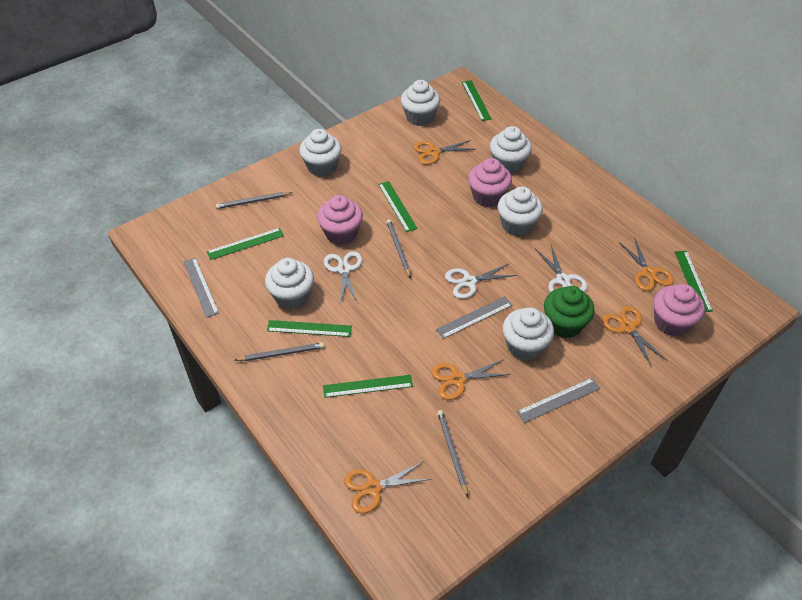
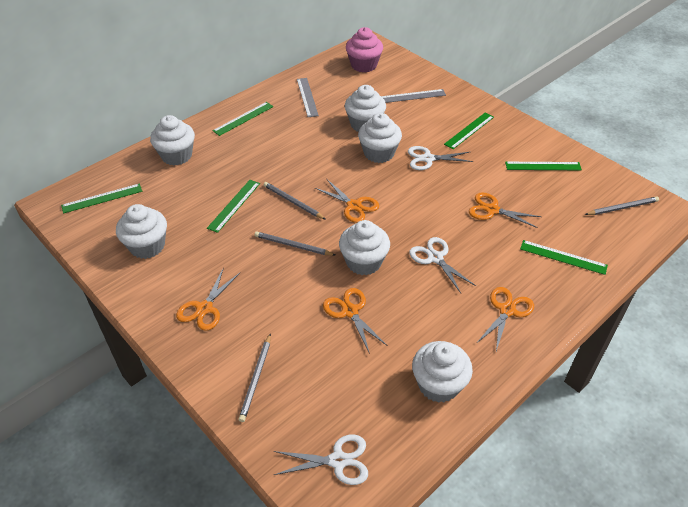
green cupcake: 1 -> 0
grey ruler: 3 -> 2
pink cupcake: 3 -> 1

